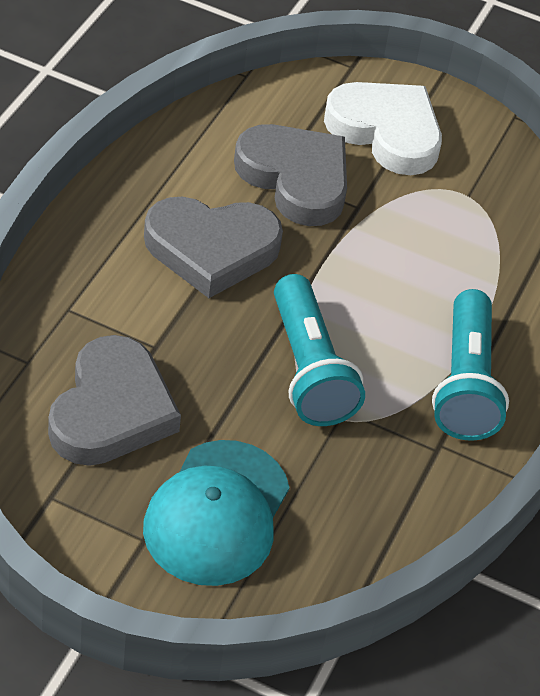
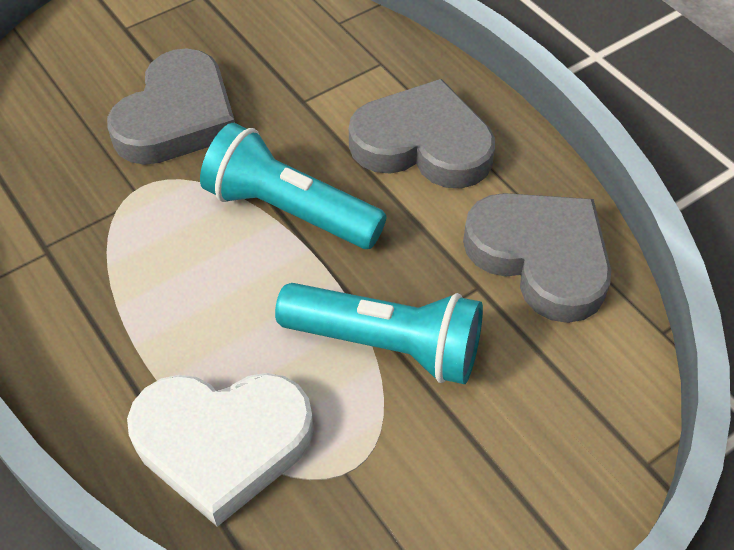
turquoise cap: 1 -> 0

